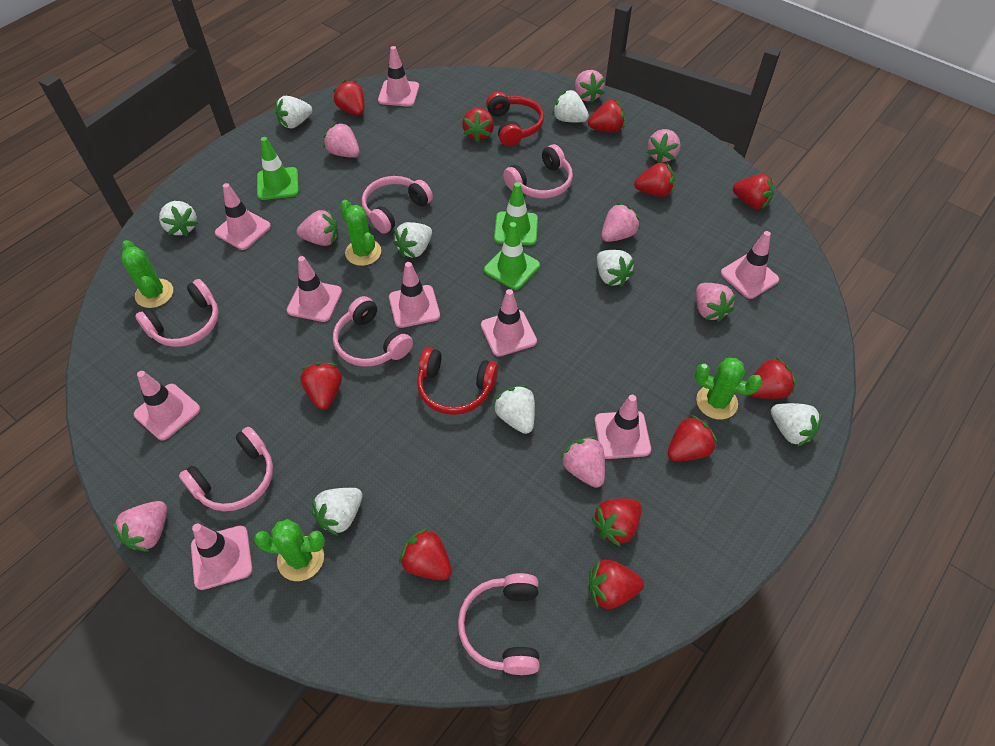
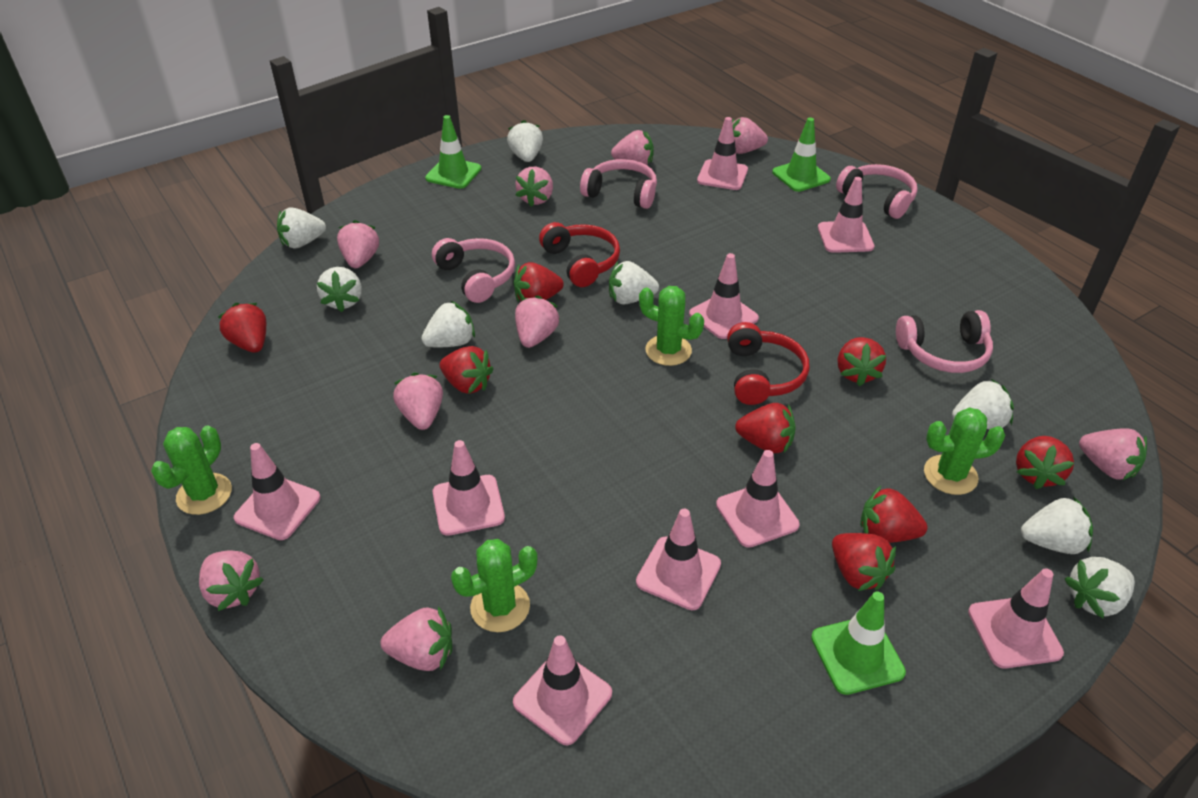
pink headphones: 6 -> 4
pink strawberry: 8 -> 9
red strawberry: 11 -> 8

